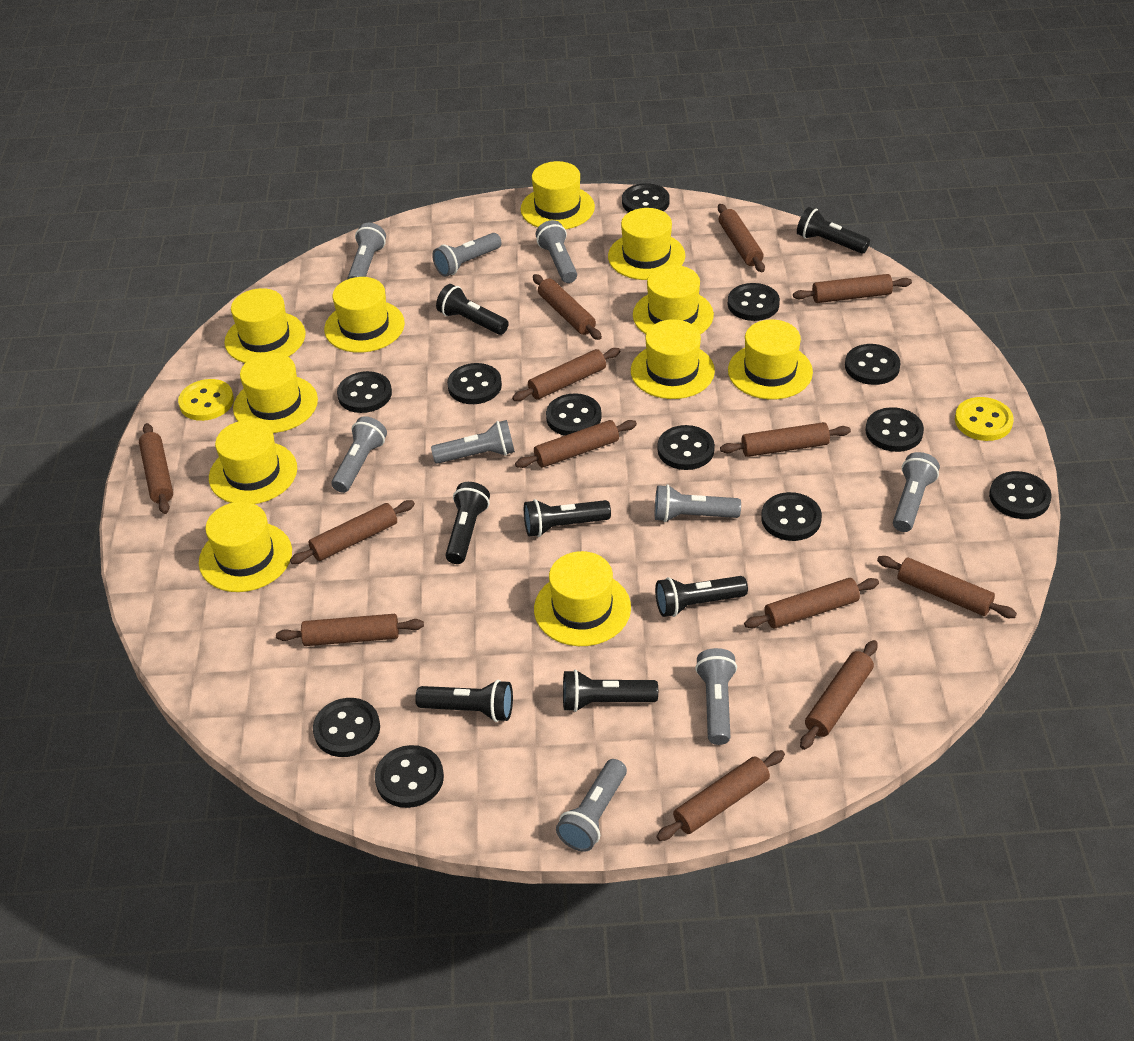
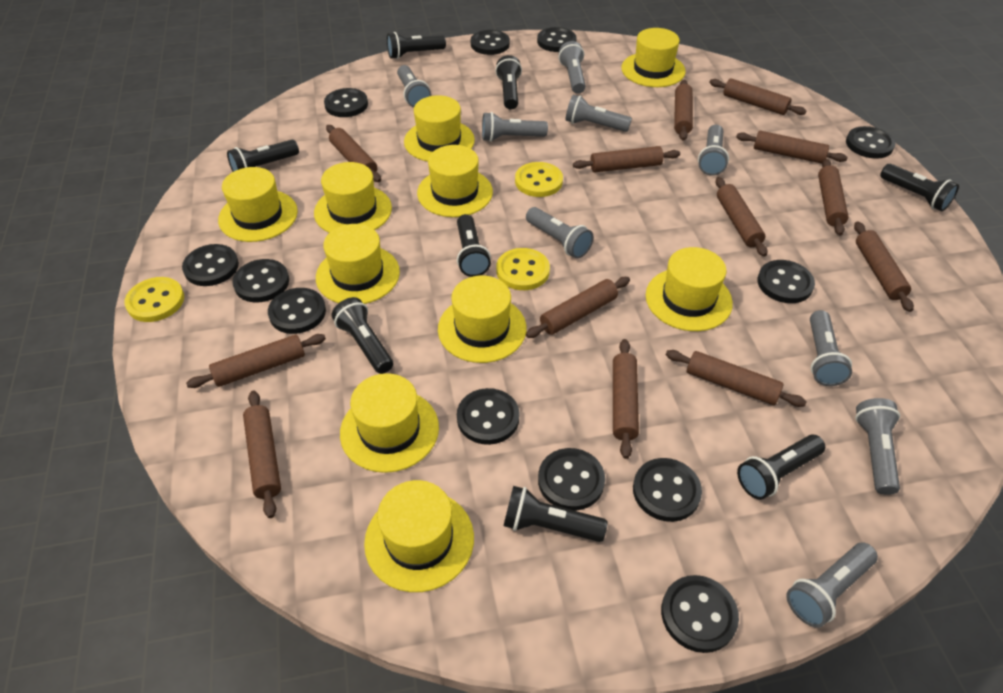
black flashlight: 7 -> 8
yellow button: 2 -> 3
yellow hat: 11 -> 10

